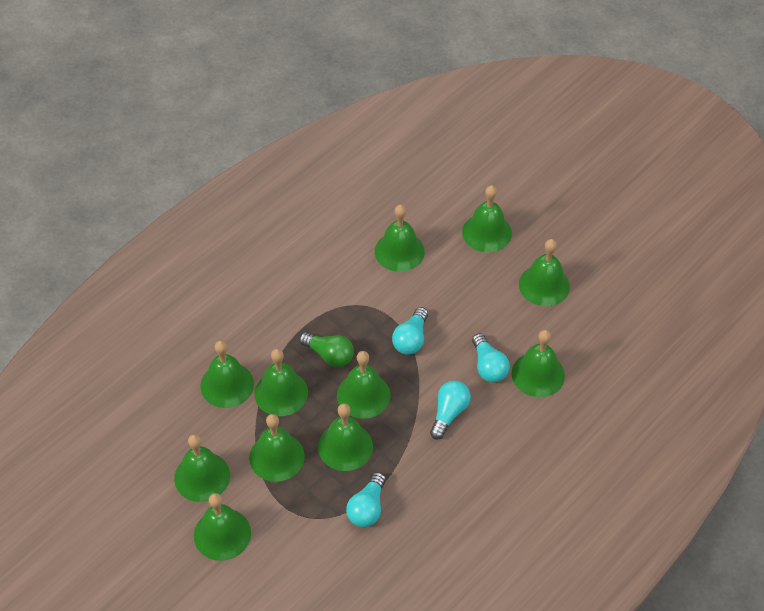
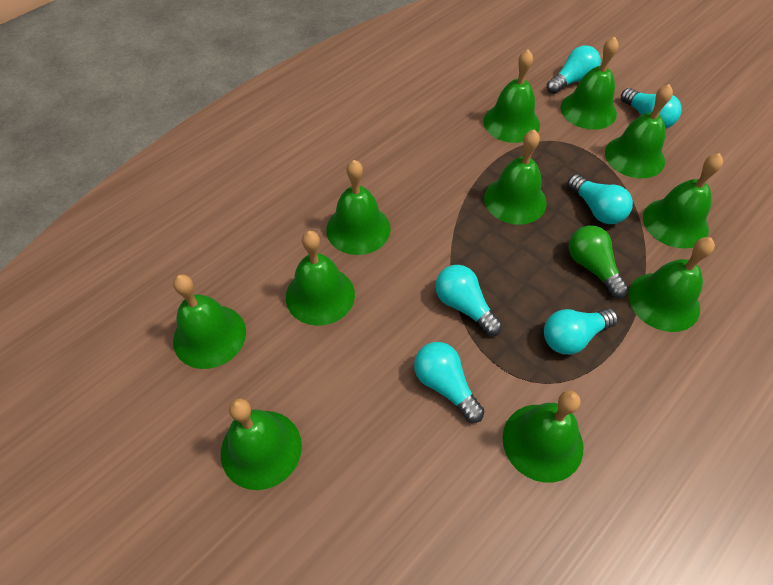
turquoise light bulb: 4 -> 6

